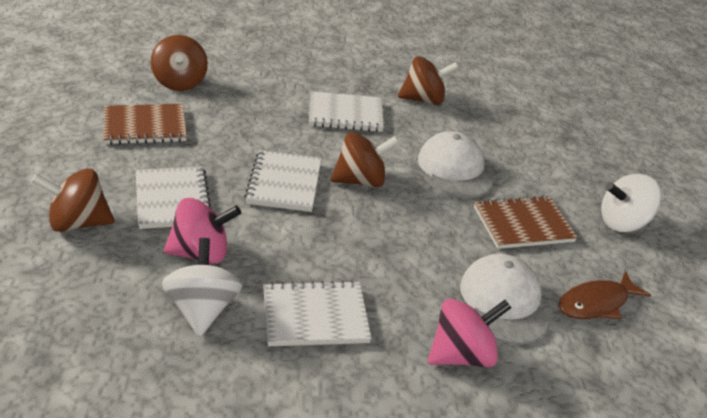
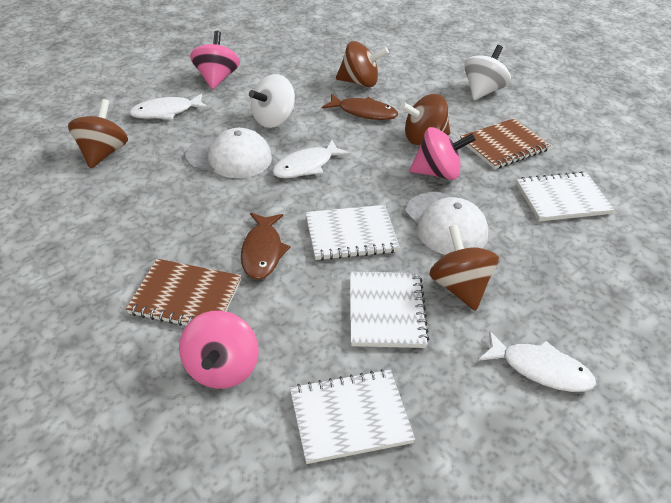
brown fish: 1 -> 2
pink spinning top: 2 -> 3
white fish: 0 -> 3

